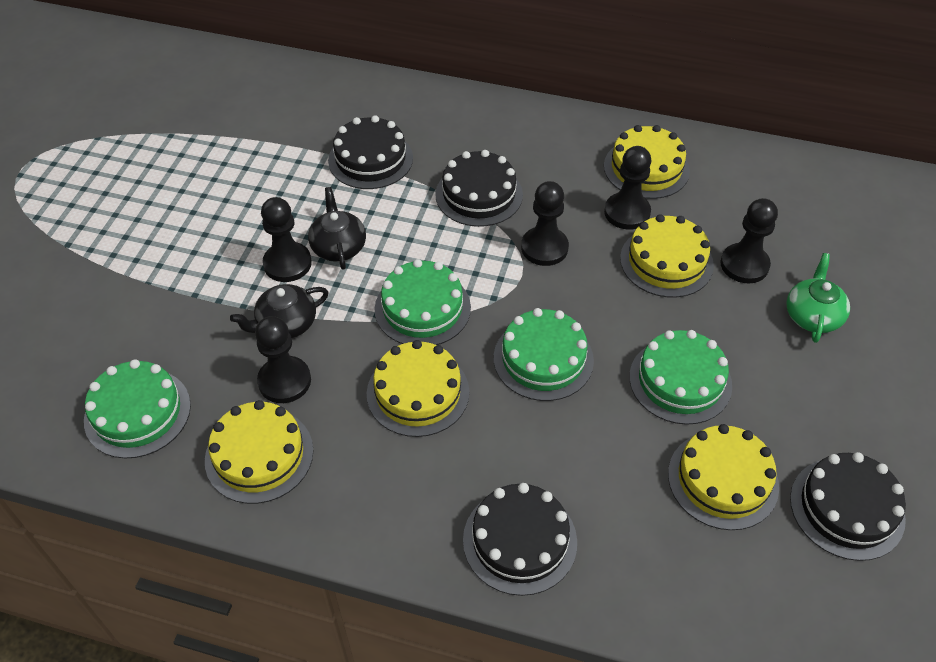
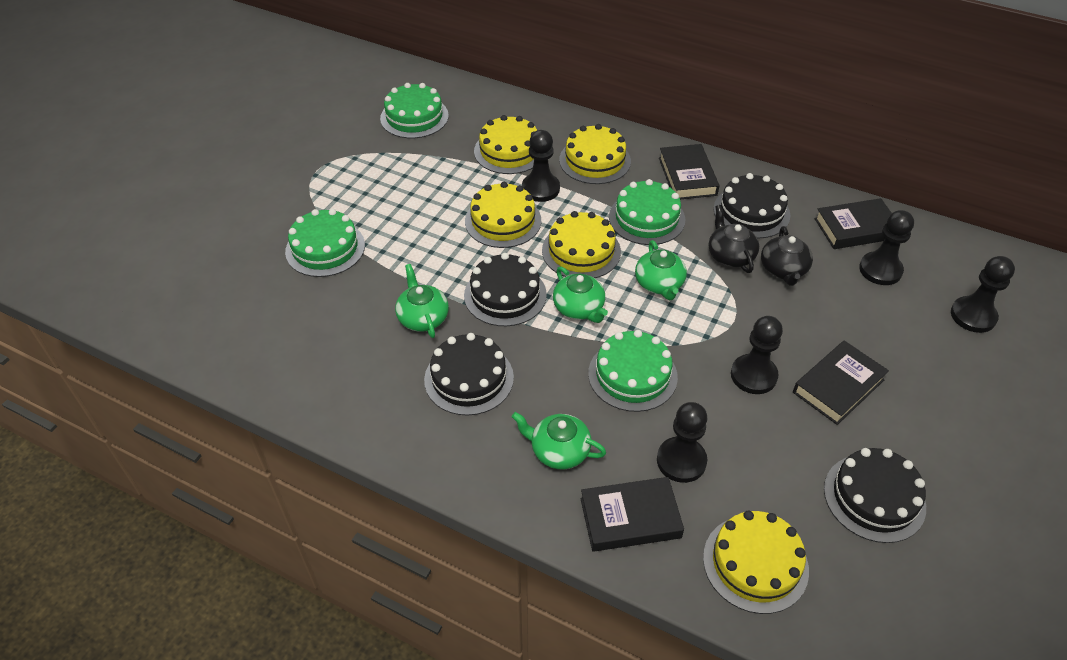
black book: 0 -> 4
green teapot: 1 -> 4

